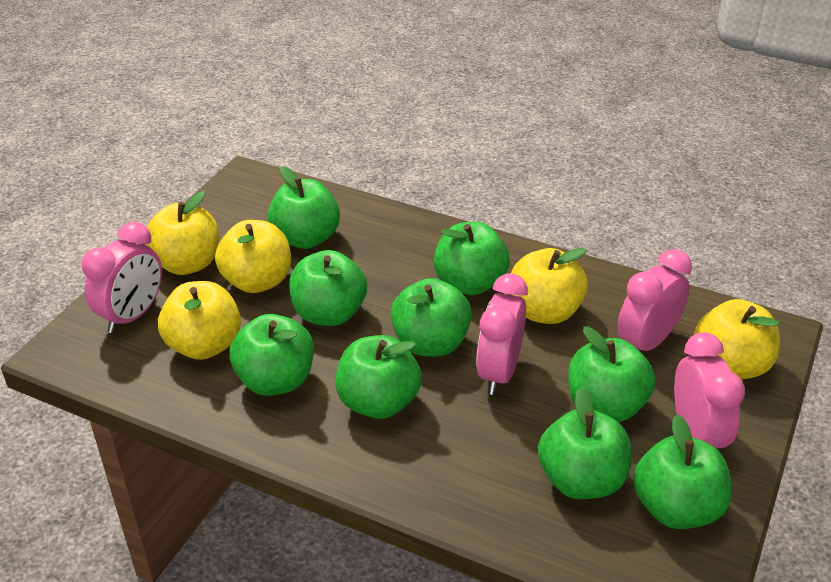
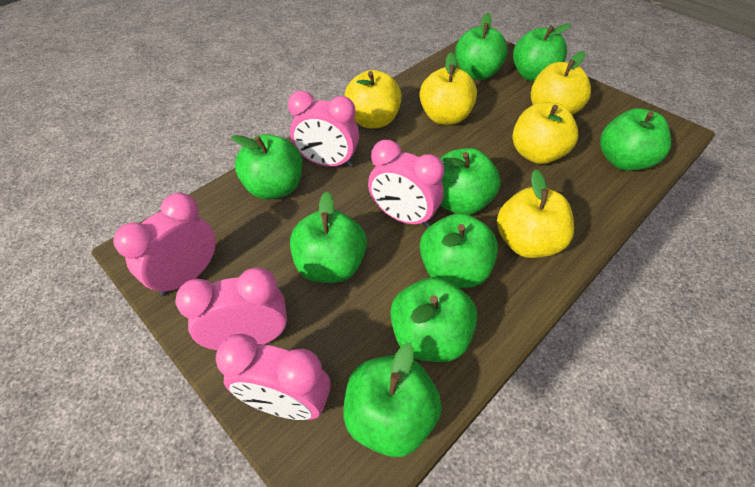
pink clock: 4 -> 5

